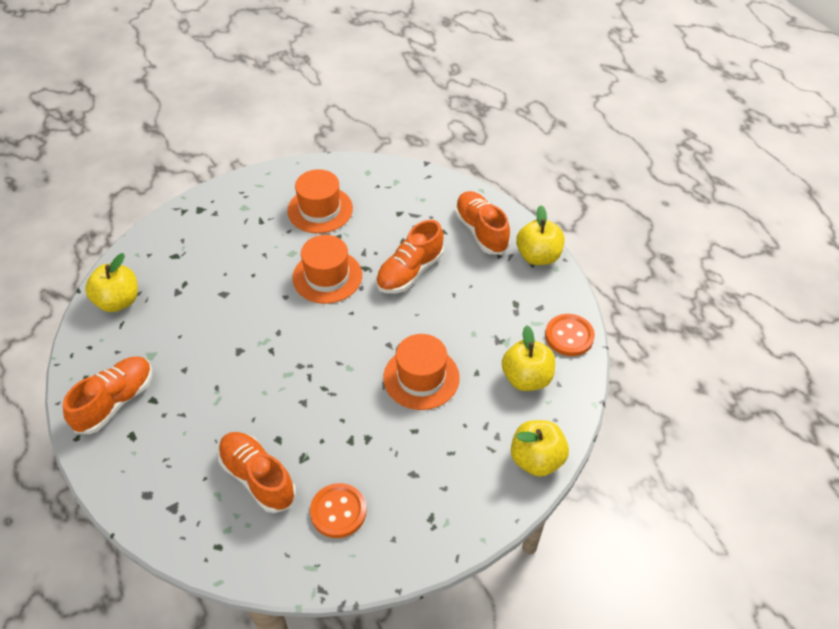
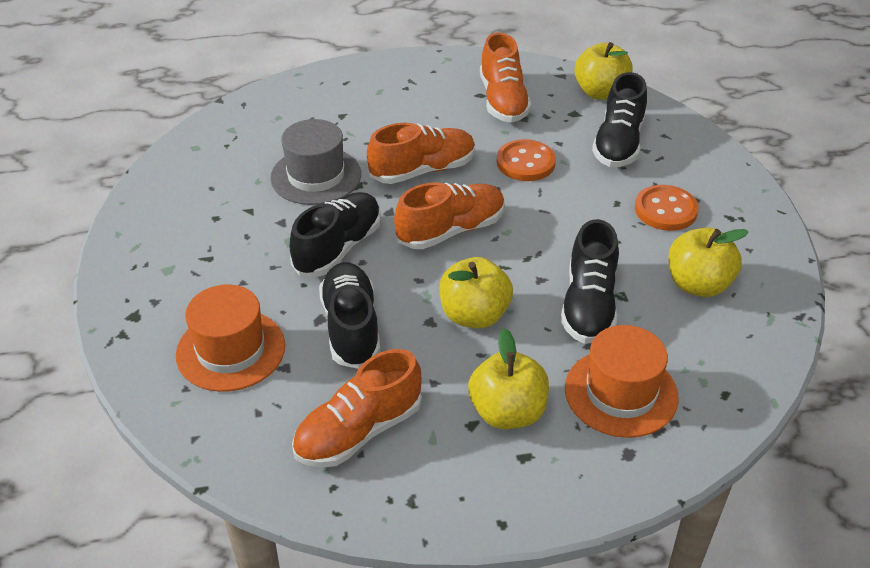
black shoe: 0 -> 4
grey hat: 0 -> 1
orange hat: 3 -> 2

